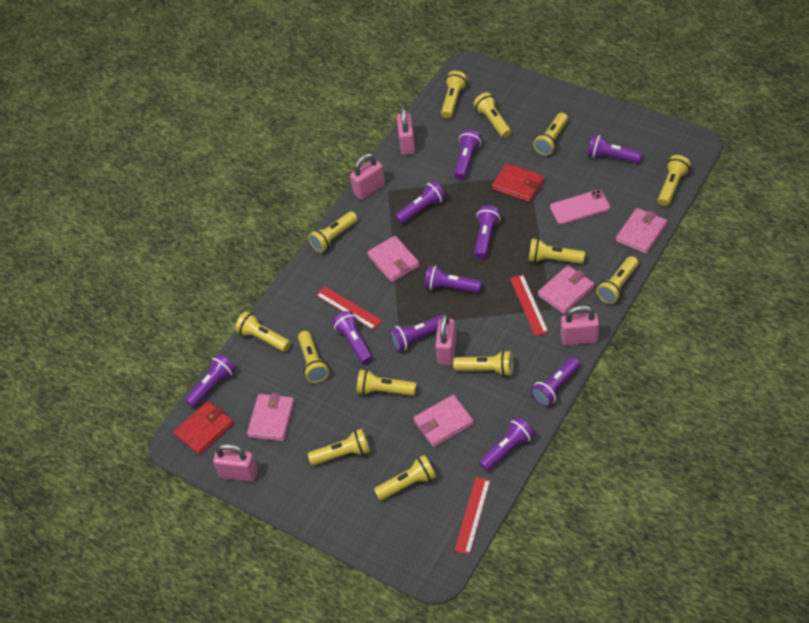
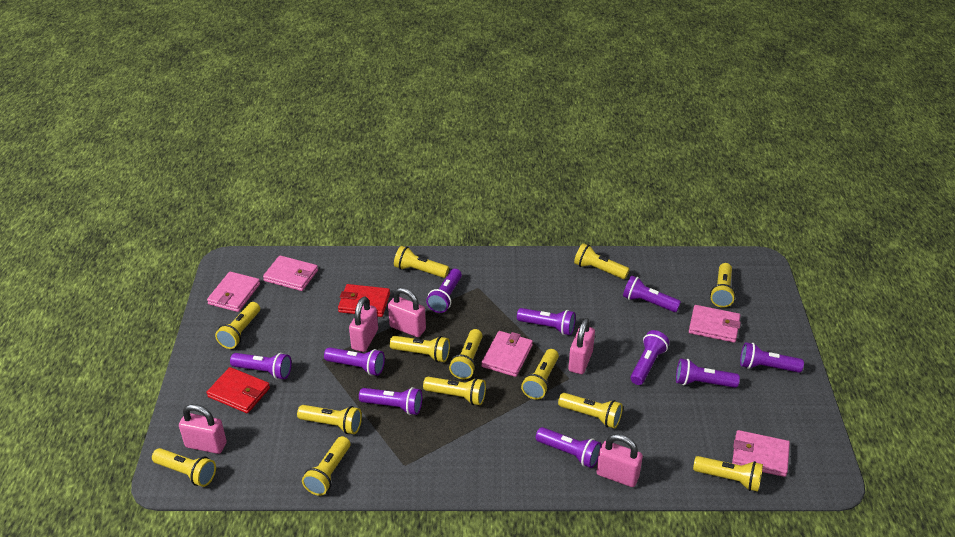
pink phone: 1 -> 0
red ruler: 3 -> 0

